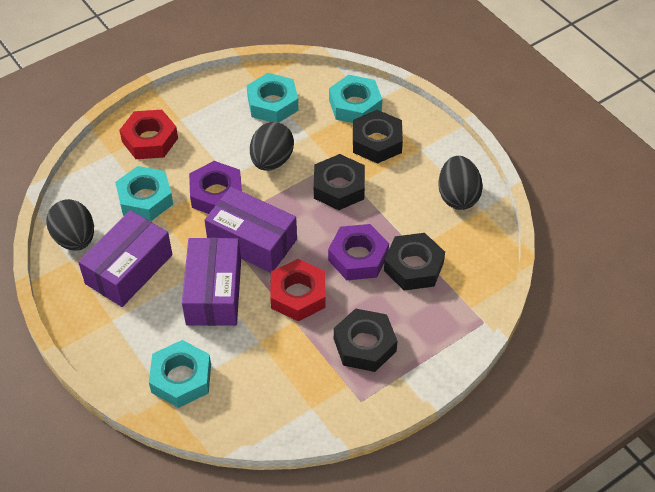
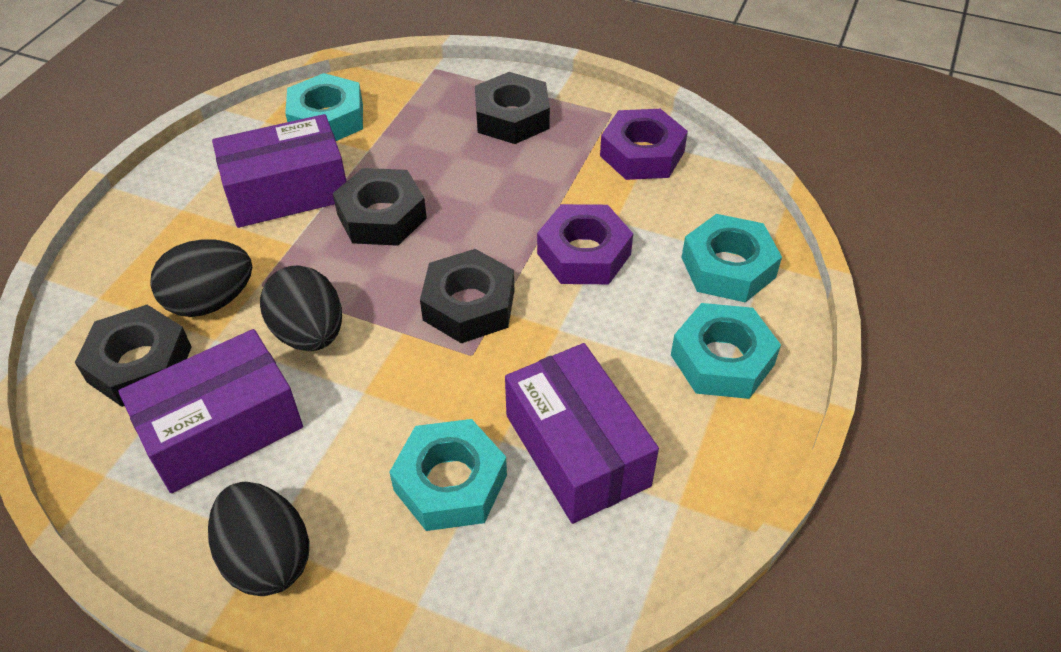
red nut: 2 -> 0

